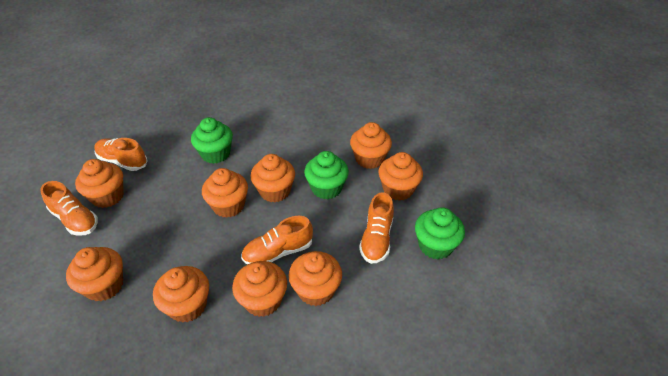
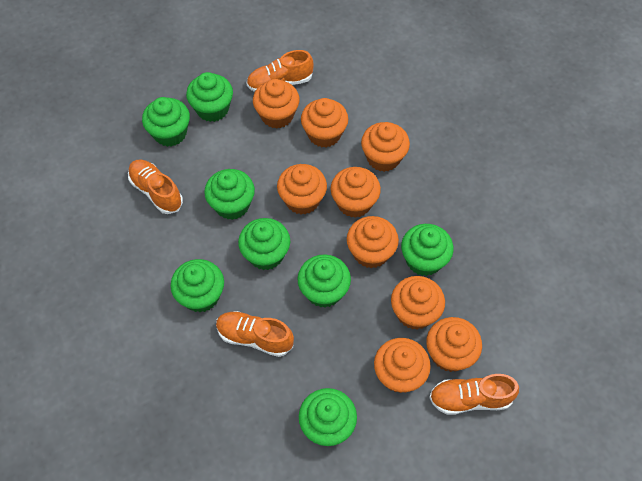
green cupcake: 3 -> 8

